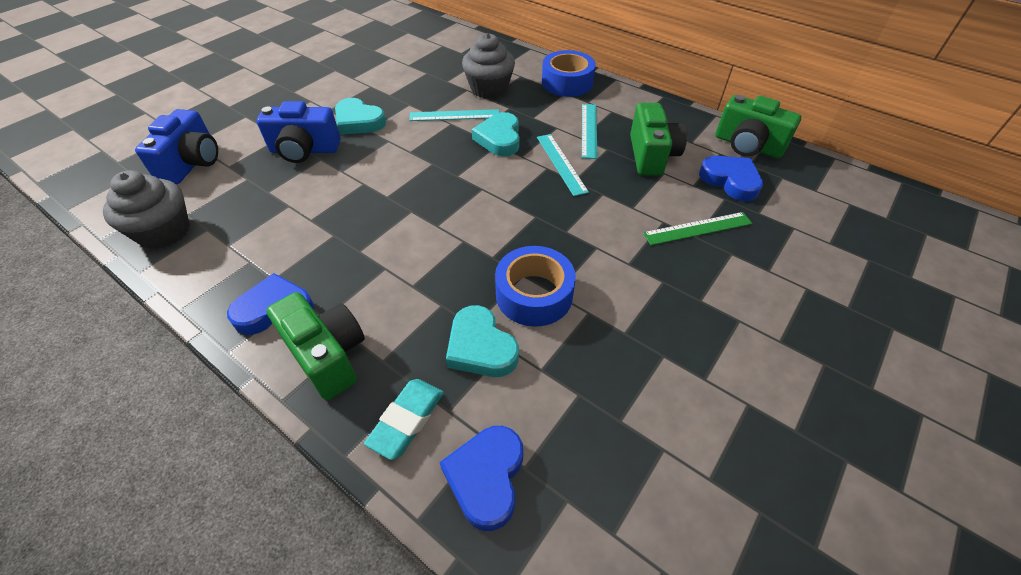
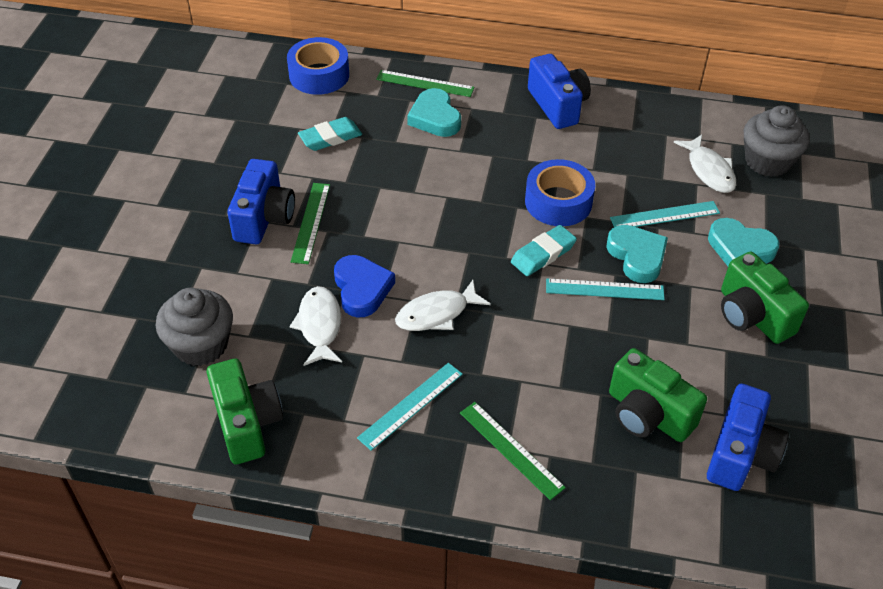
blue camera: 2 -> 3
blue heart: 3 -> 1
green ruler: 1 -> 3
turquoise eraser: 1 -> 2
white fish: 0 -> 3

